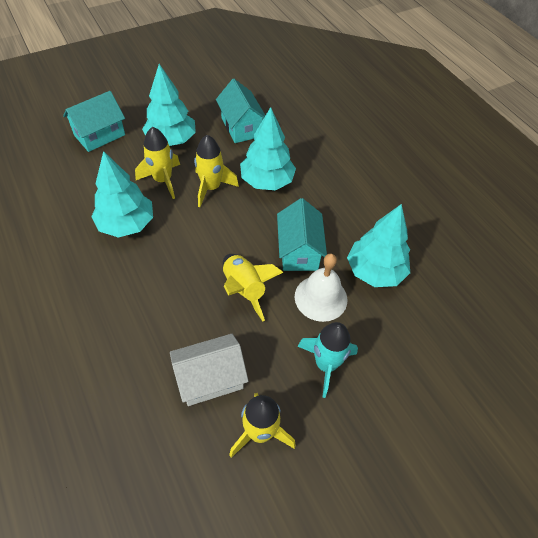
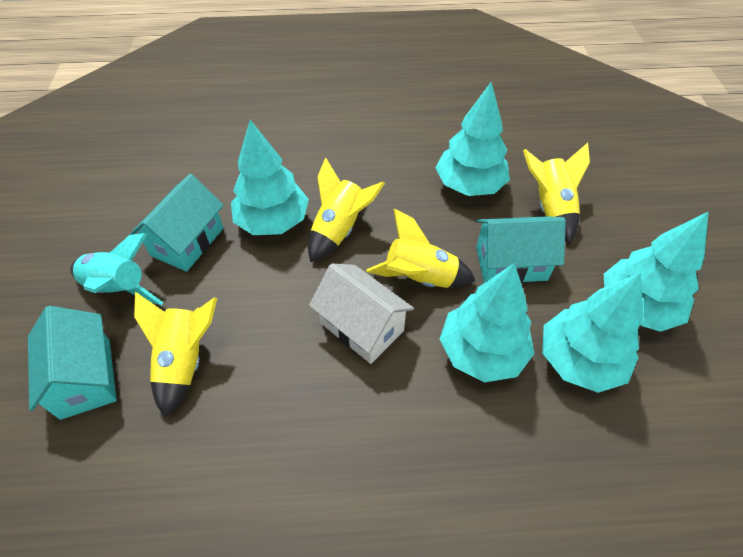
turquoise tree: 4 -> 5
white bell: 1 -> 0

